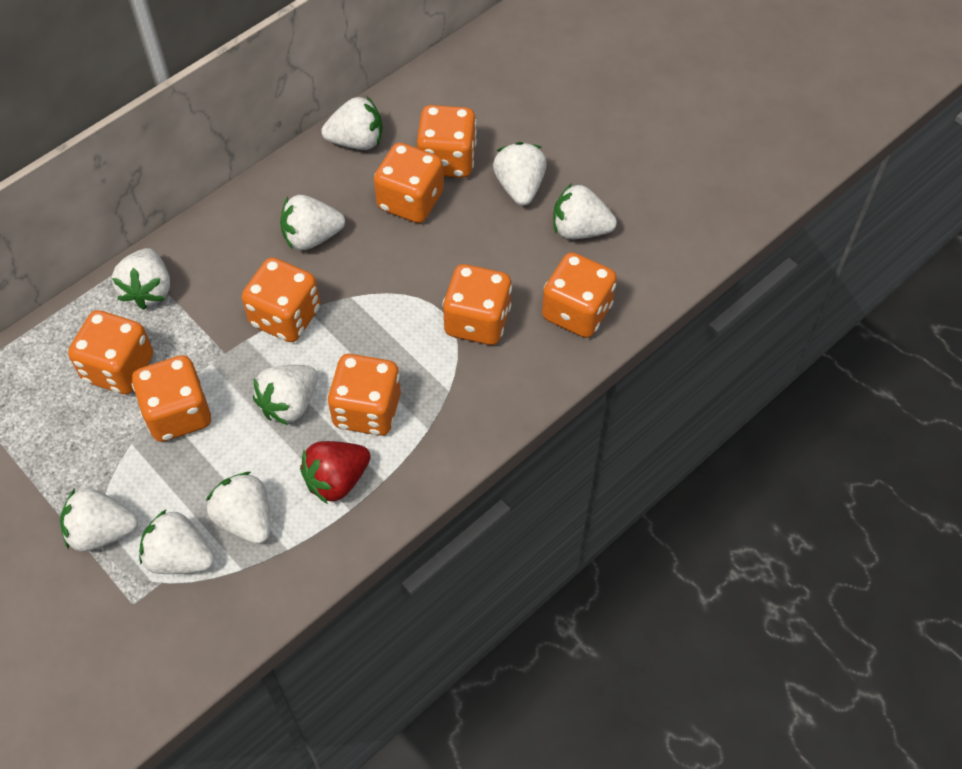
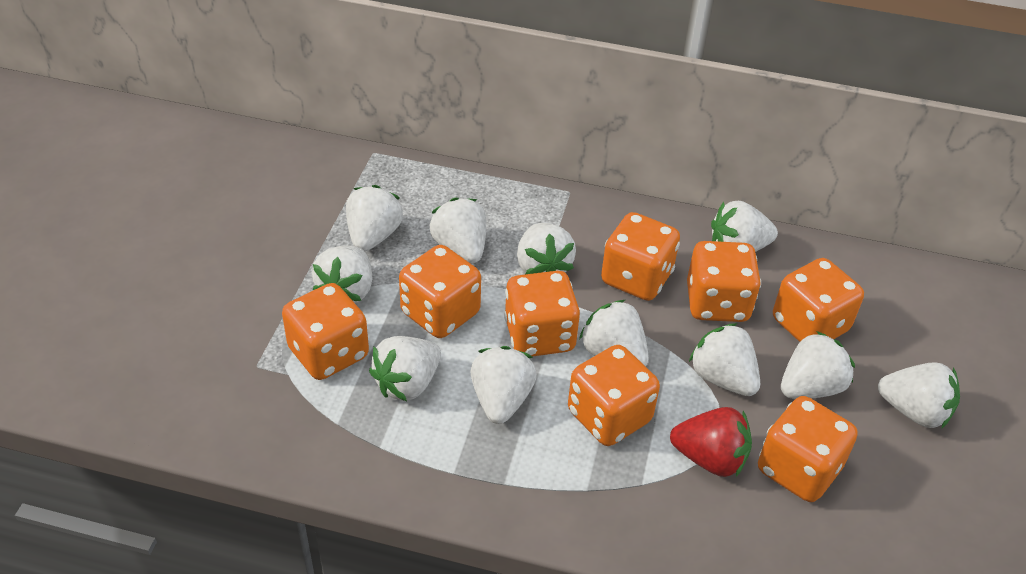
white strawberry: 9 -> 11

